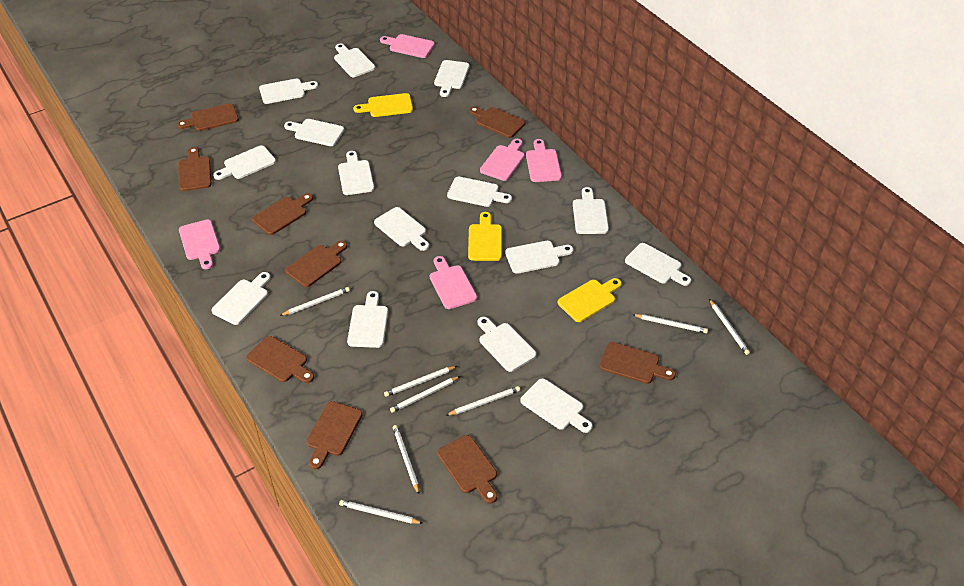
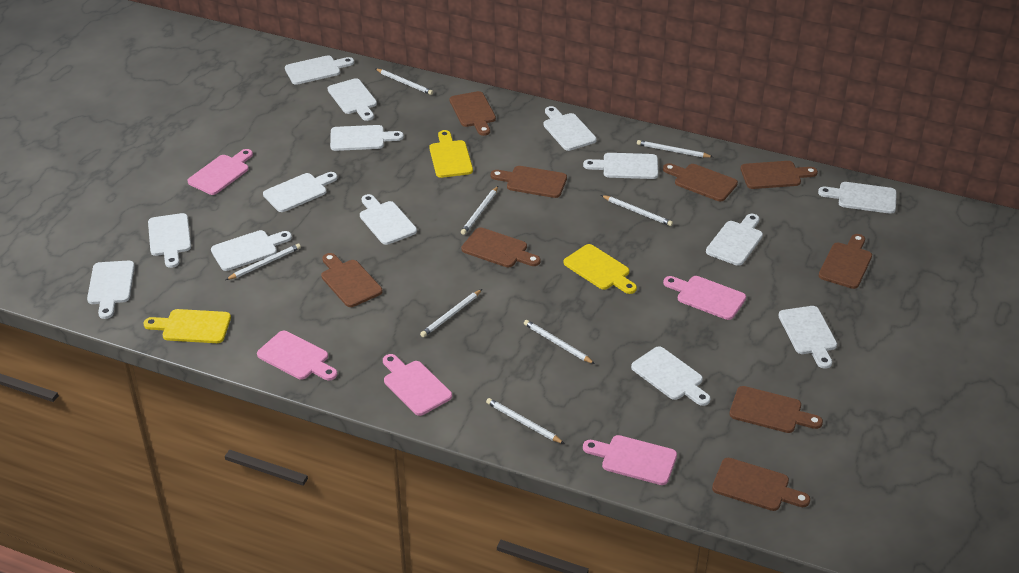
white cutting board: 15 -> 14

